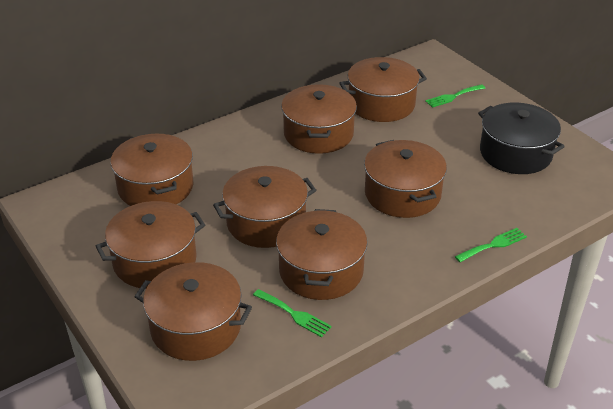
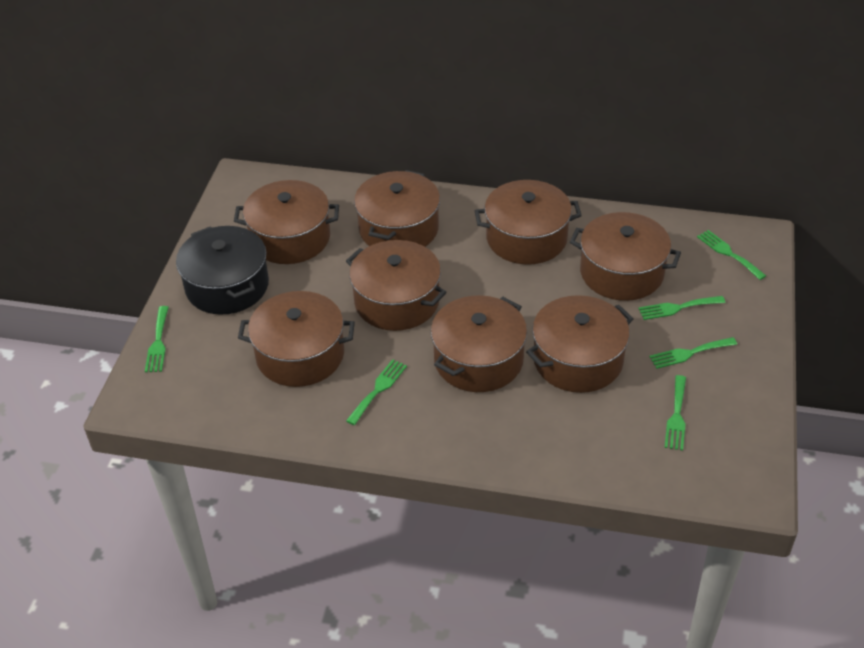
green fork: 3 -> 6

